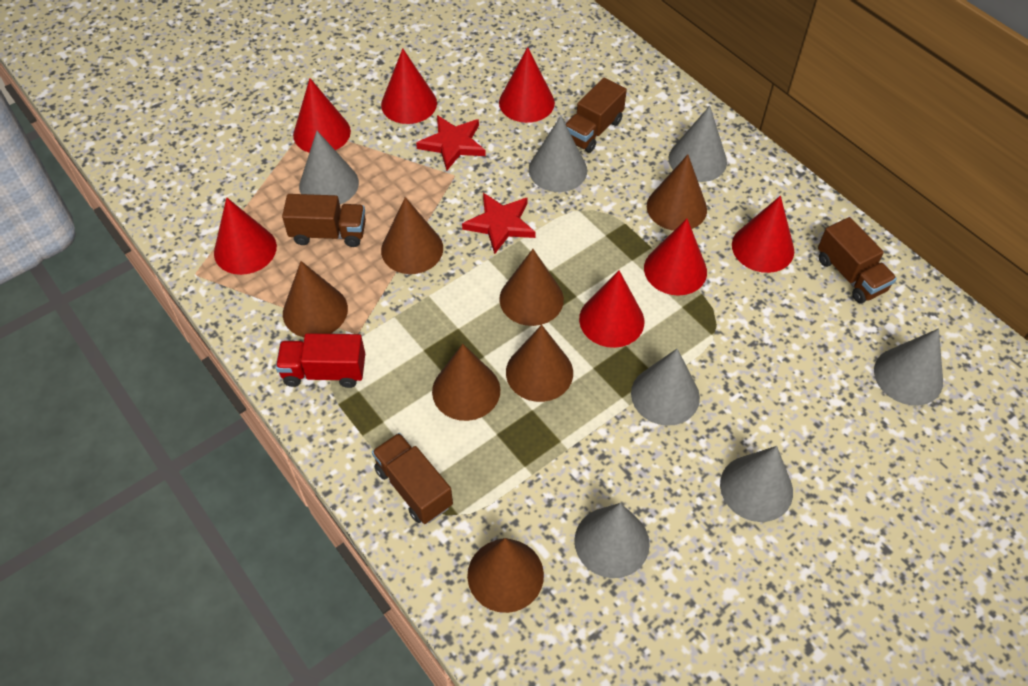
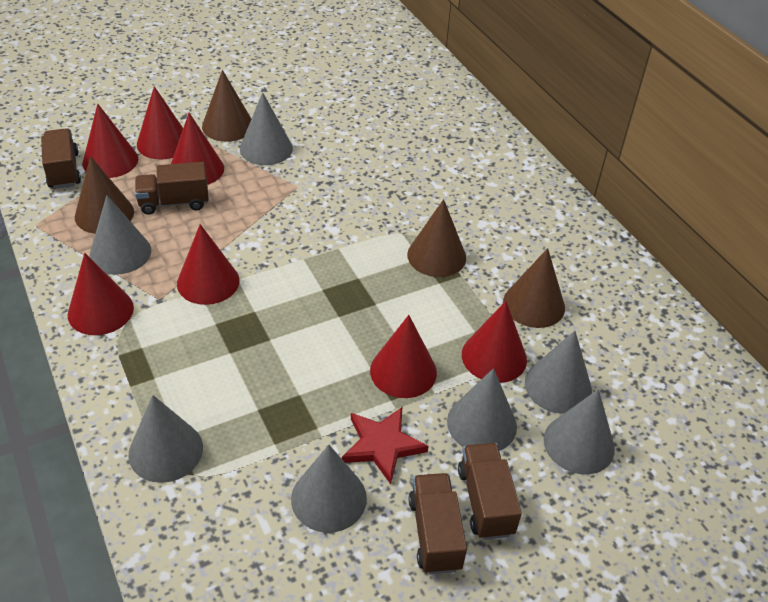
brown cone: 7 -> 4
red star: 2 -> 1
red truck: 1 -> 0

